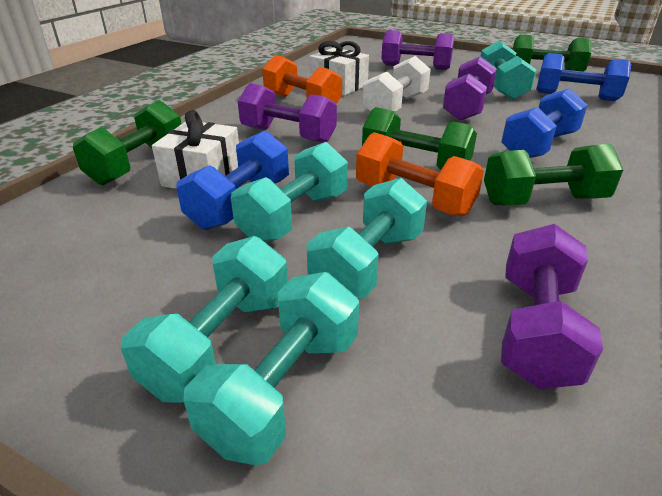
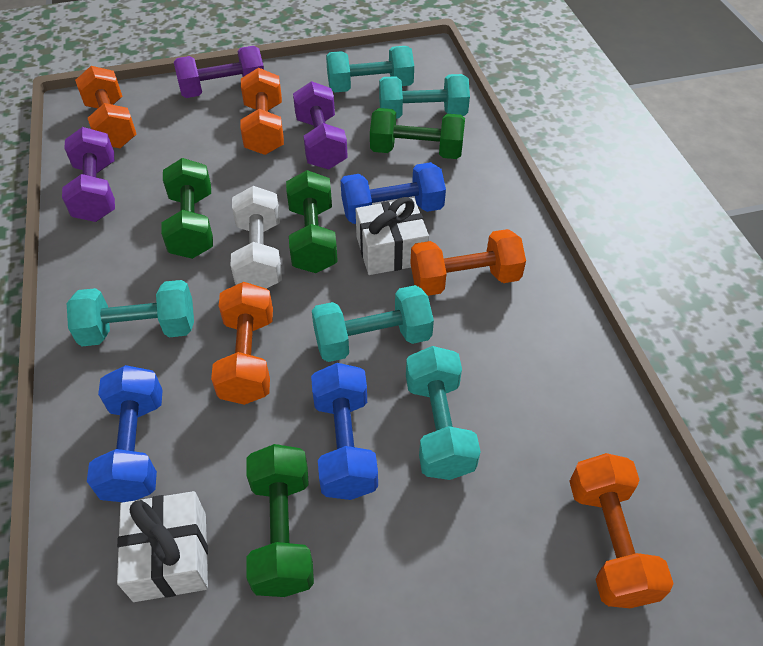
orange dumbbell: 2 -> 5
purple dumbbell: 4 -> 3

